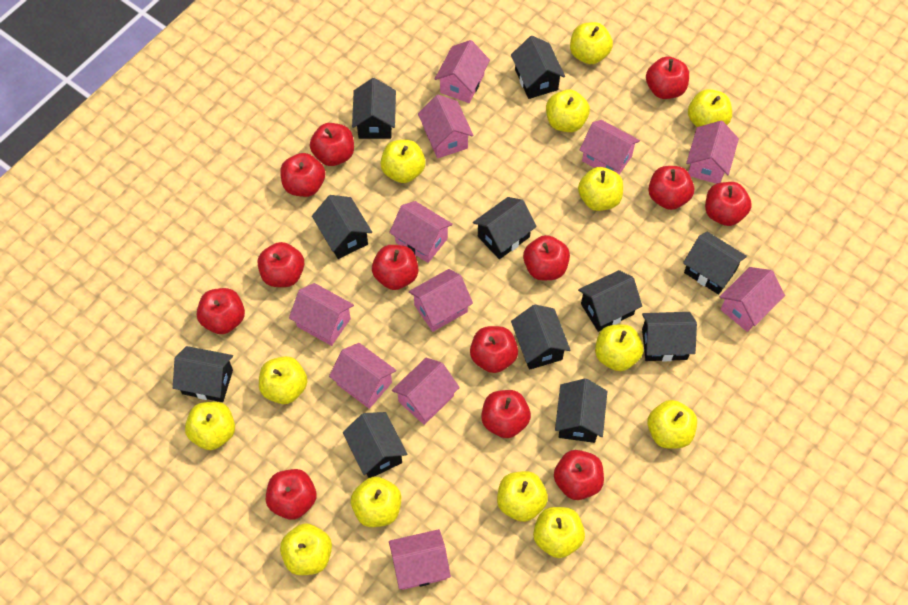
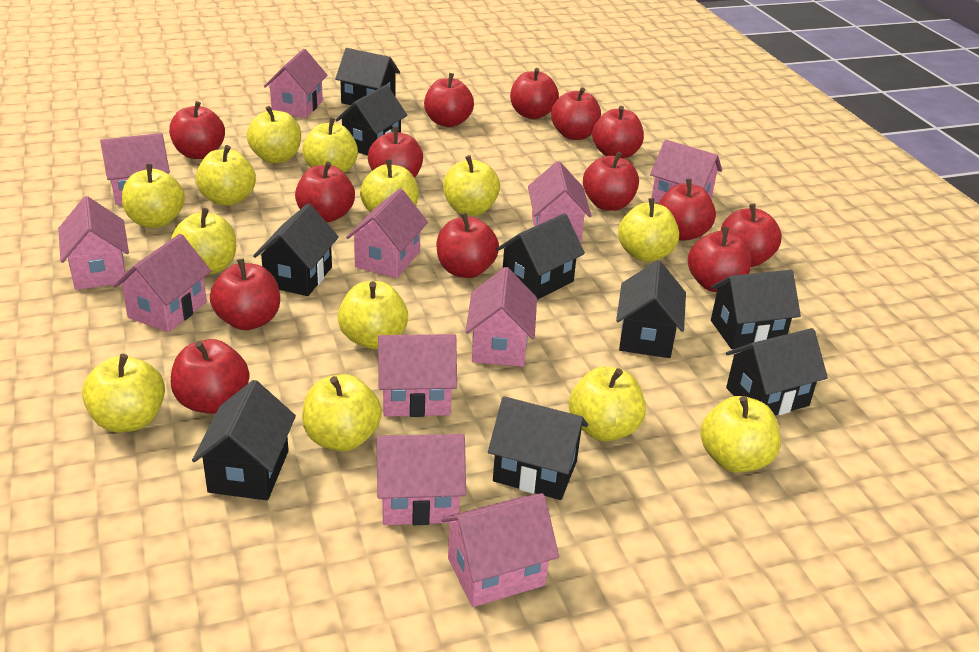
black house: 11 -> 9
red apple: 13 -> 14

